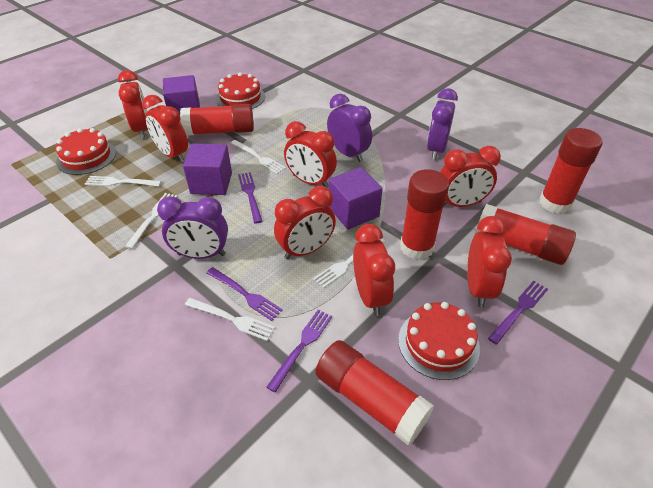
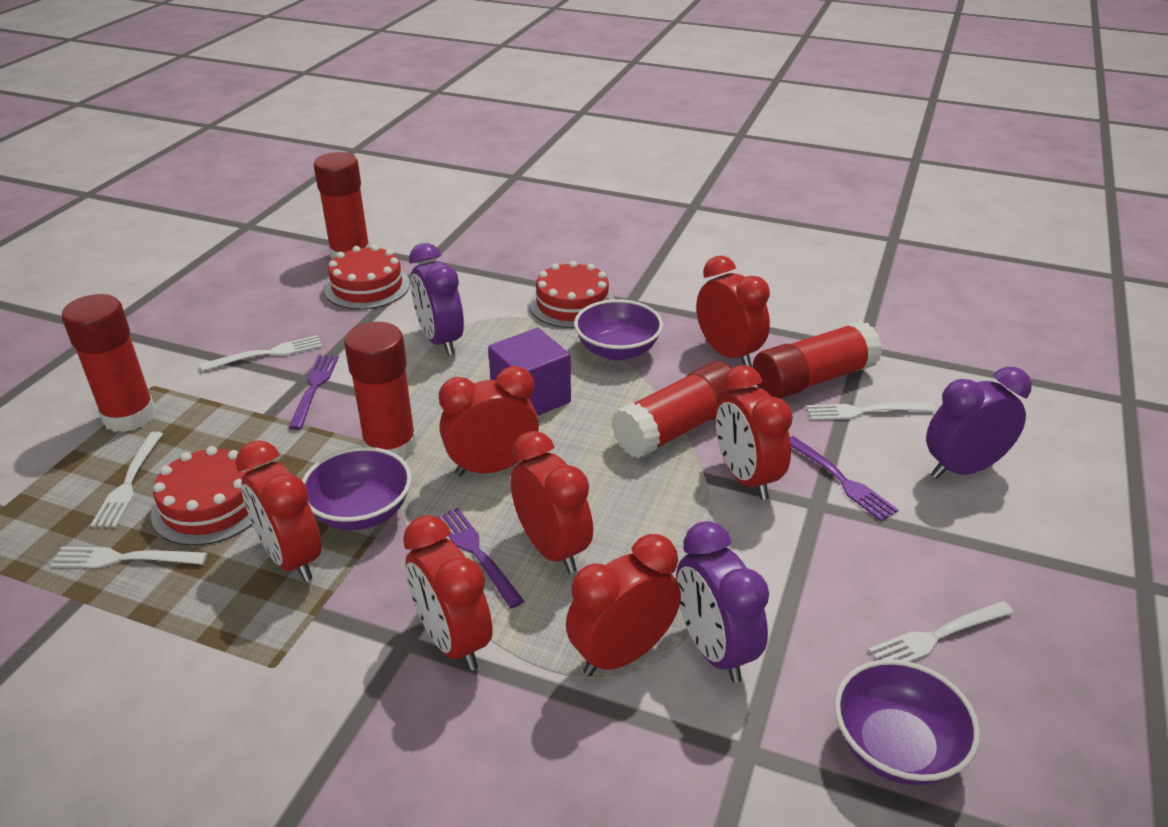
purple bowl: 0 -> 3
purple cube: 3 -> 1
purple fork: 4 -> 3

